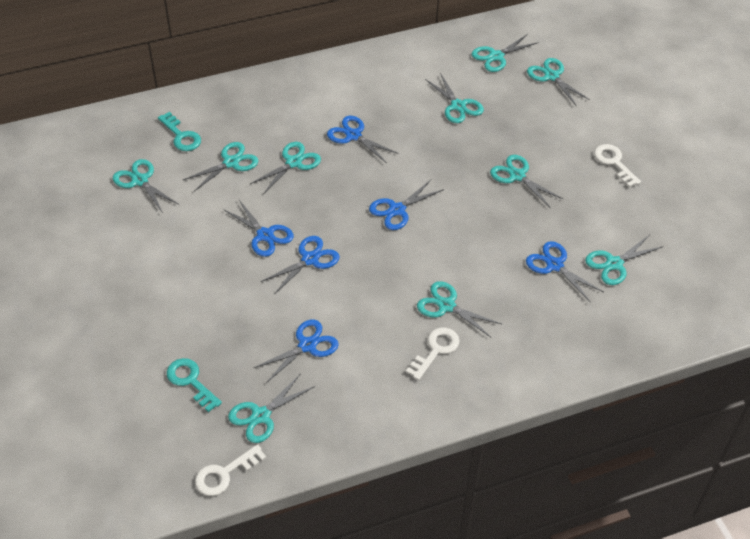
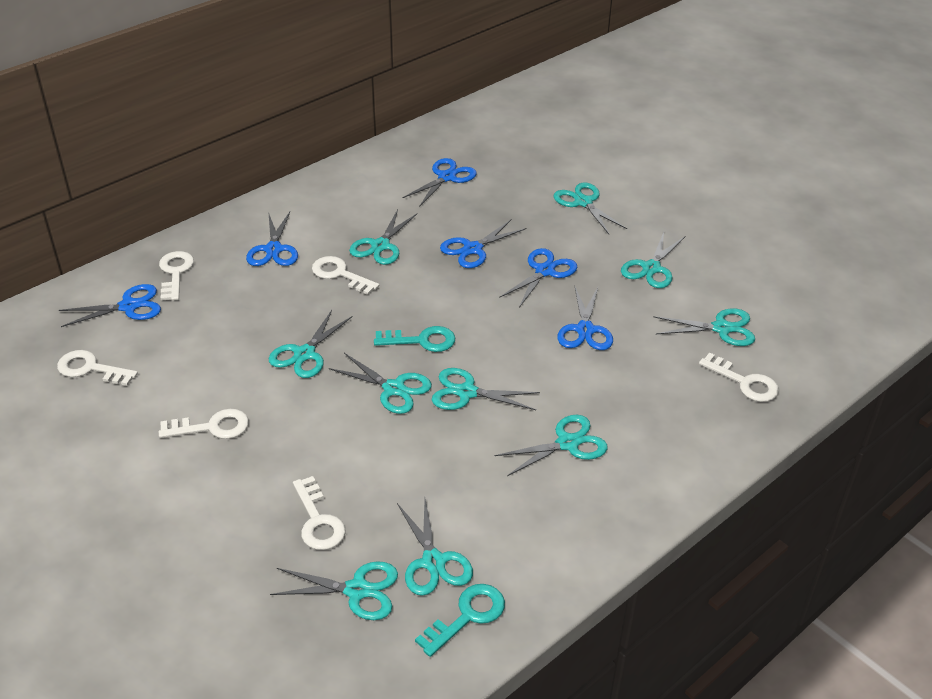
white key: 3 -> 6

